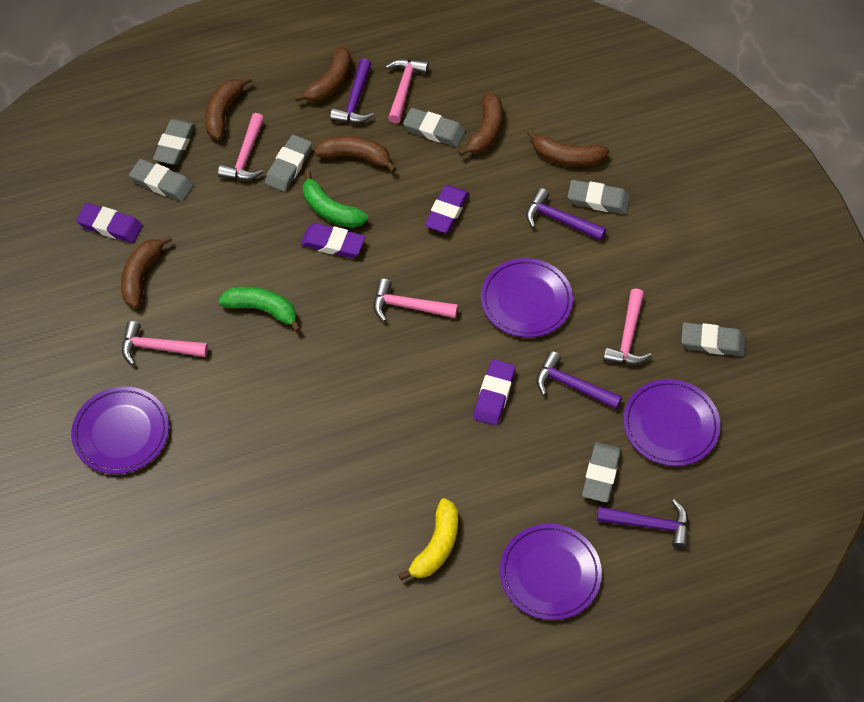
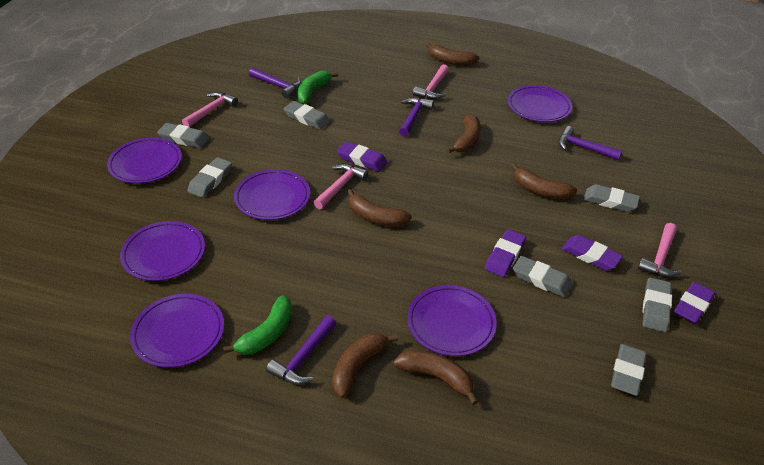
pink hammer: 5 -> 4
purple plate: 4 -> 6
yellow banana: 1 -> 0

